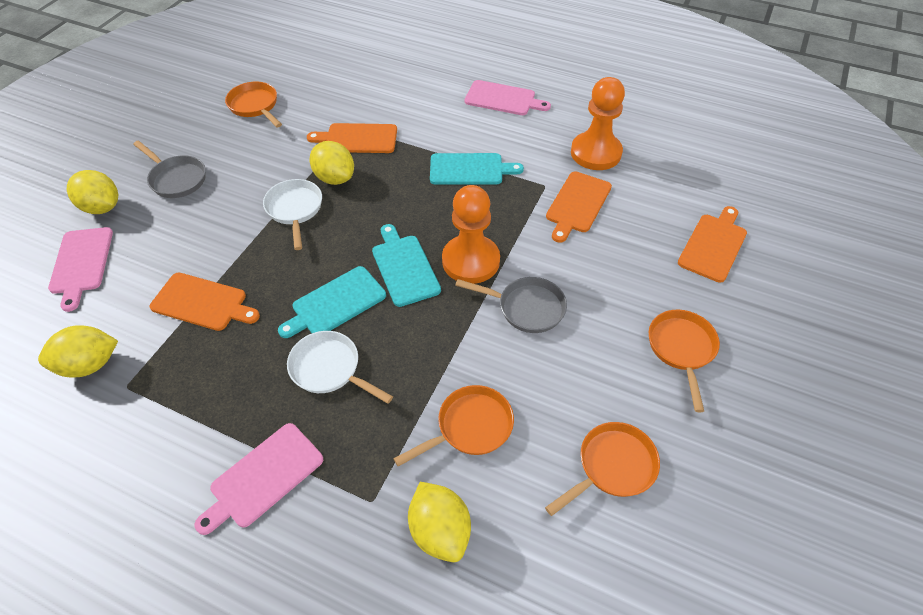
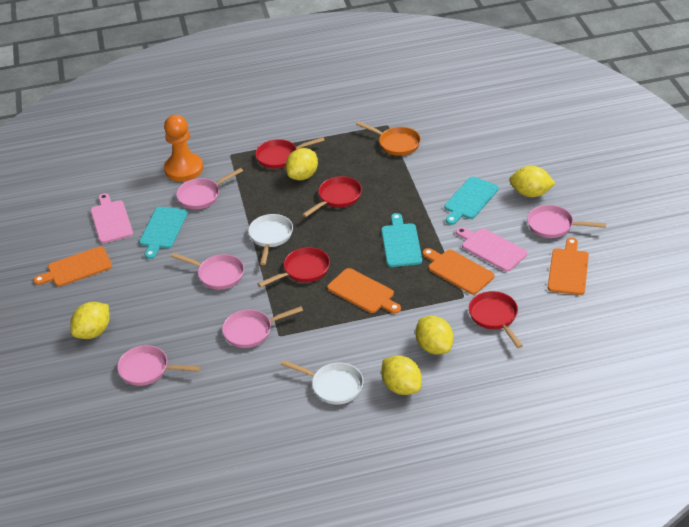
grey pan: 2 -> 0
orange pan: 4 -> 1
orange pawn: 2 -> 1
pink cutting board: 3 -> 2
pink pan: 0 -> 5
red pan: 0 -> 4
yellow lemon: 4 -> 5

